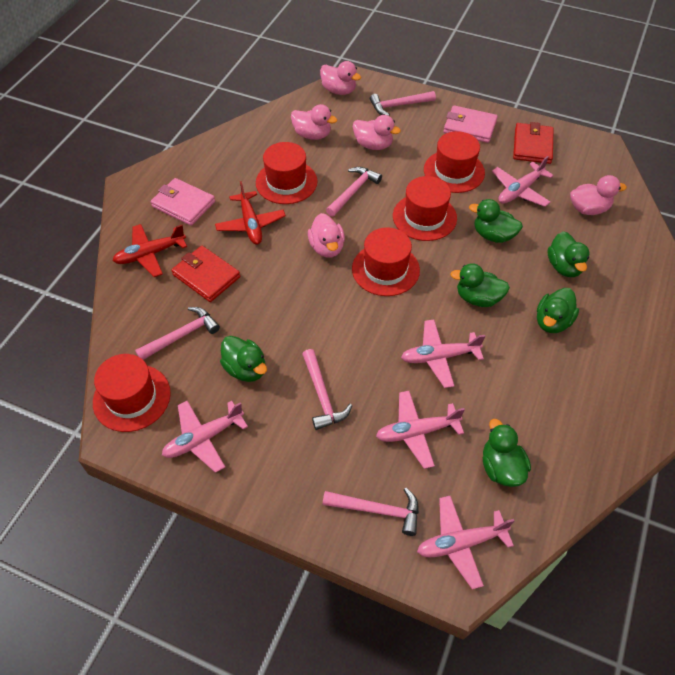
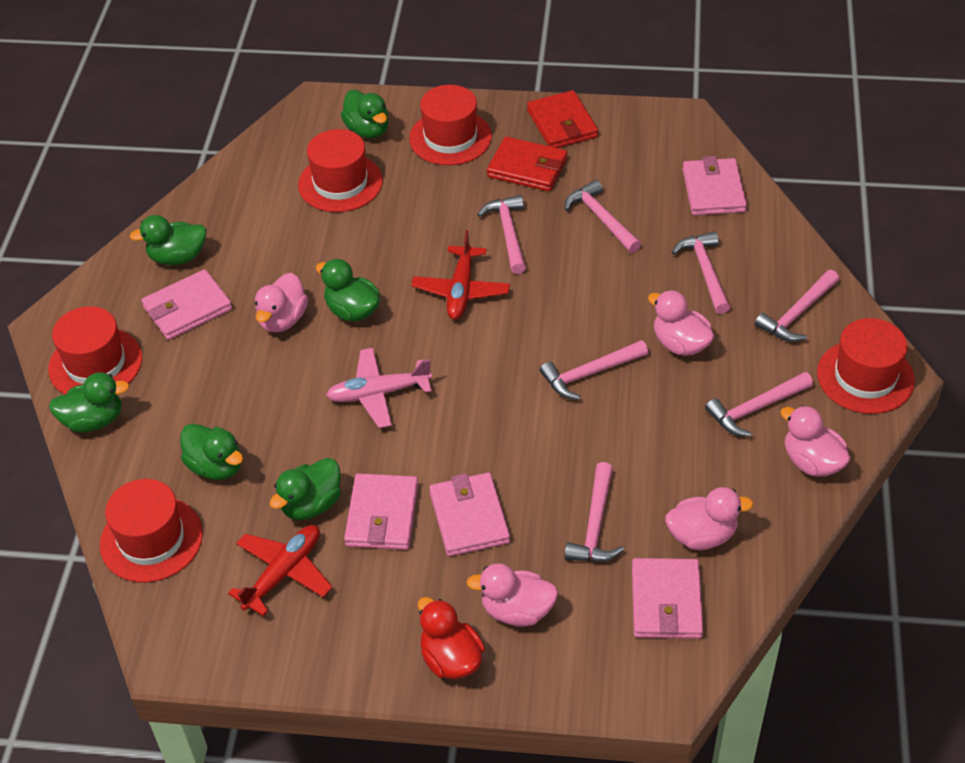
pink hammer: 5 -> 7
pink plane: 5 -> 1
pink wallet: 2 -> 5
red duck: 0 -> 1

